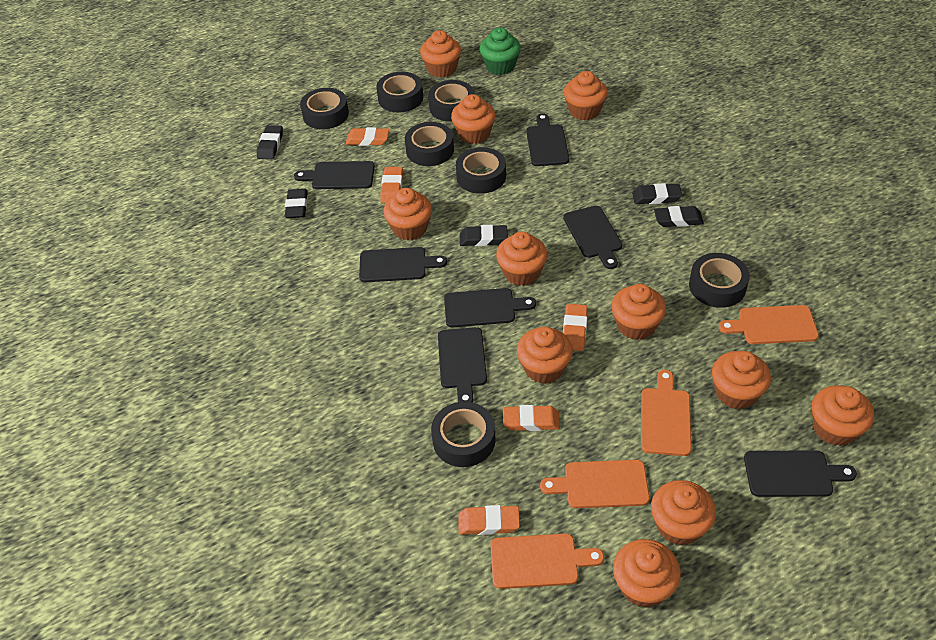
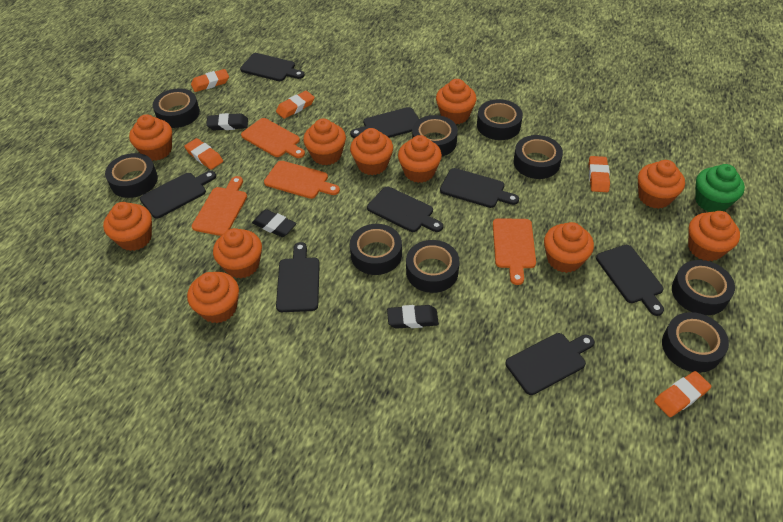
black cutting board: 7 -> 8
black eraser: 5 -> 3
black tape: 7 -> 9

